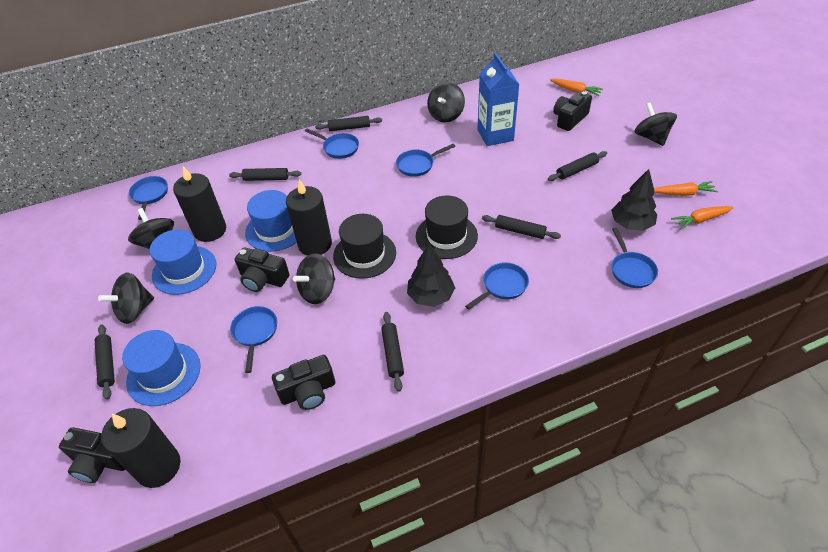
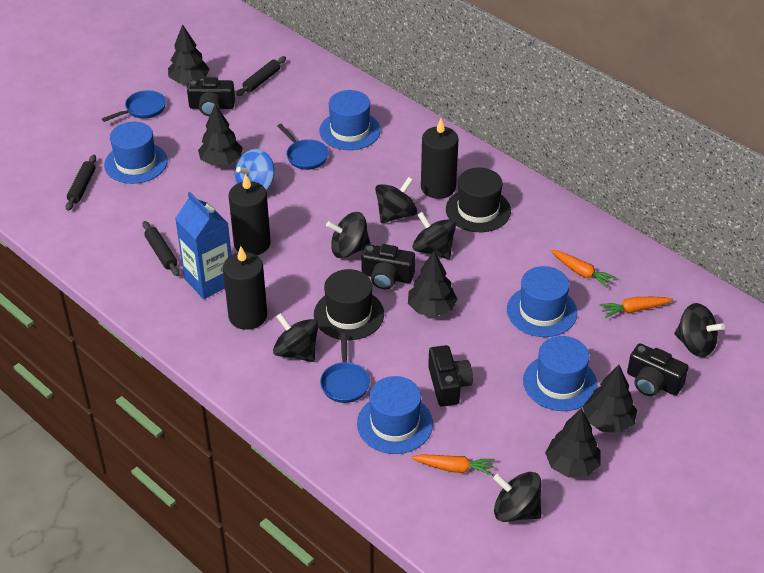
black rolling pin: 6 -> 3
black spinning top: 5 -> 6
black tree: 2 -> 5
blue hat: 3 -> 5
blue pan: 6 -> 3
blue spinning top: 0 -> 1

